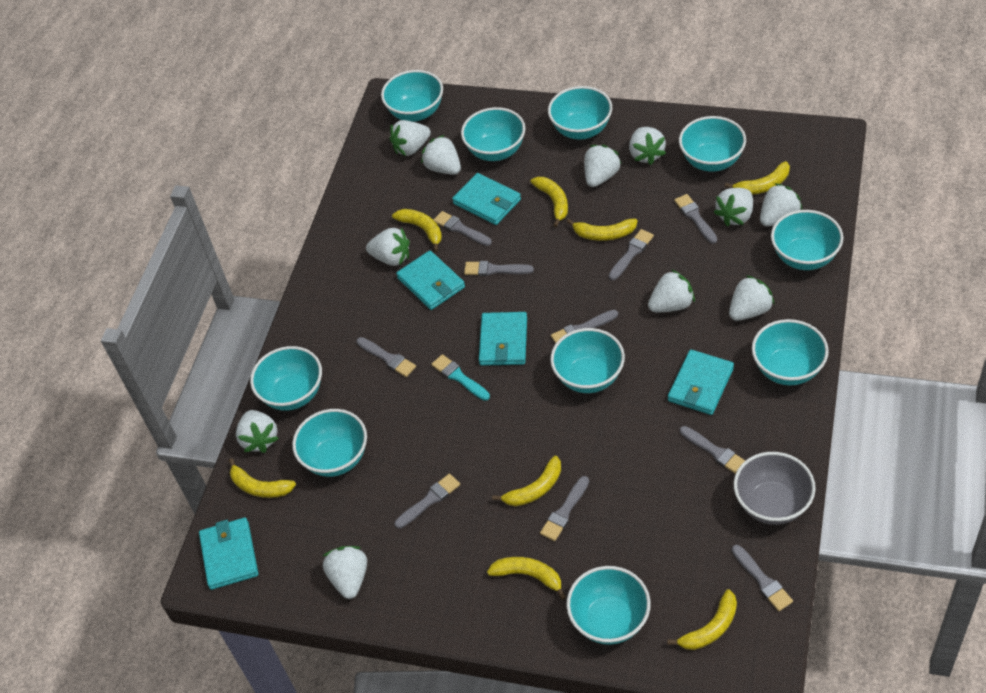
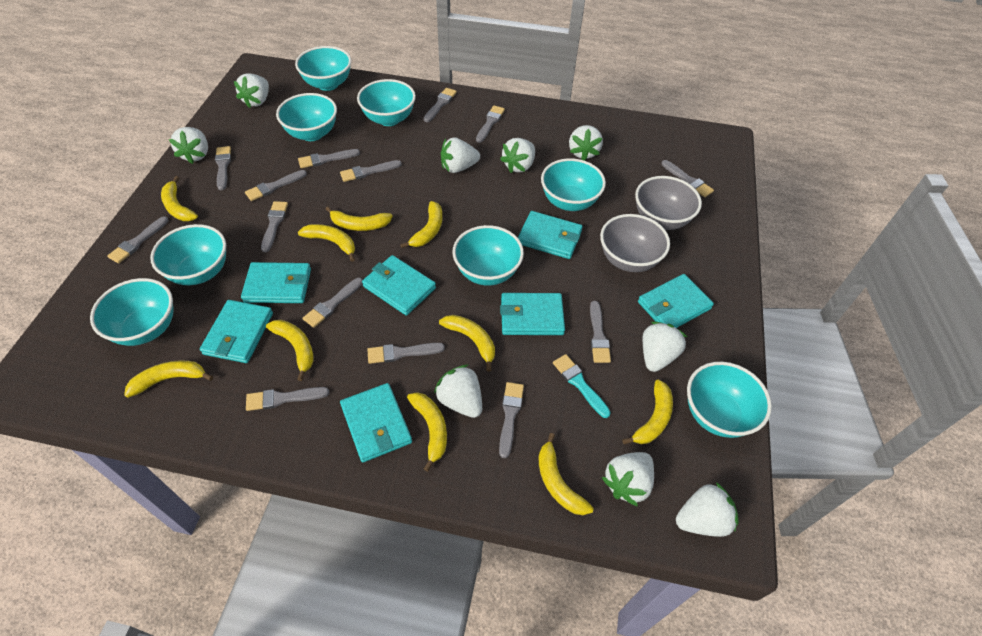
grey bowl: 1 -> 2
grey brush: 10 -> 14
turquoise bowl: 10 -> 8
turquoise wallet: 5 -> 7
white strawberry: 11 -> 9
yellow banana: 8 -> 10

